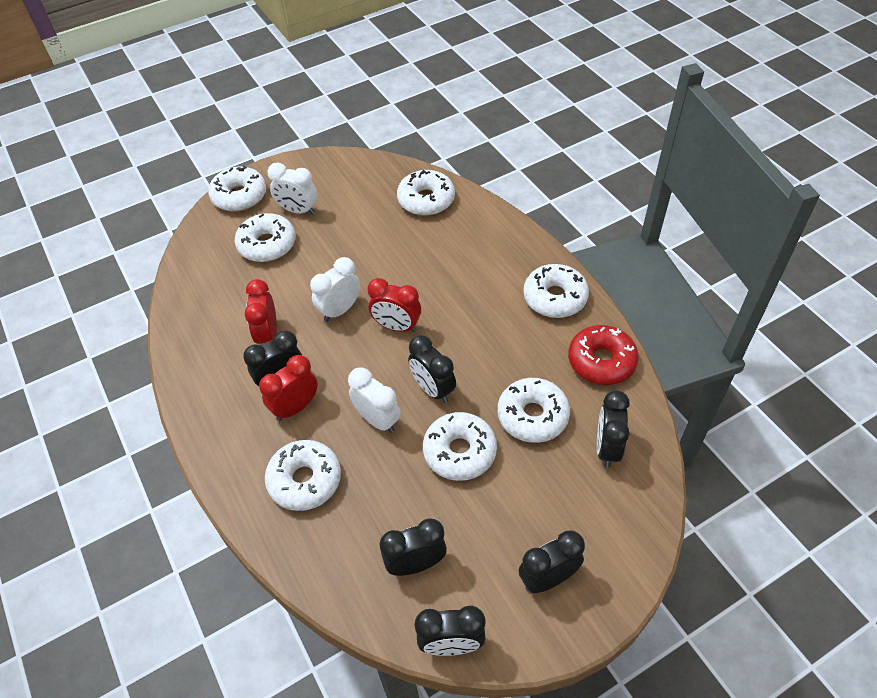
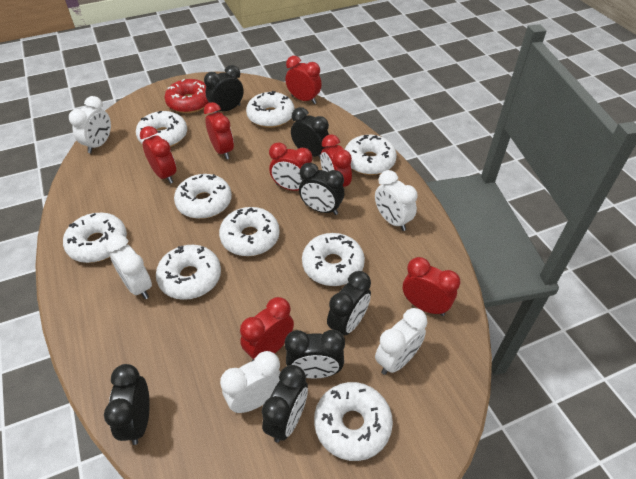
black clock: 6 -> 7
red clock: 3 -> 7
white clock: 3 -> 5
white donut: 7 -> 9

